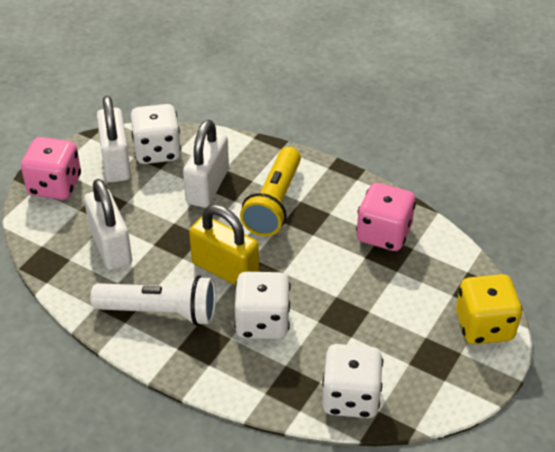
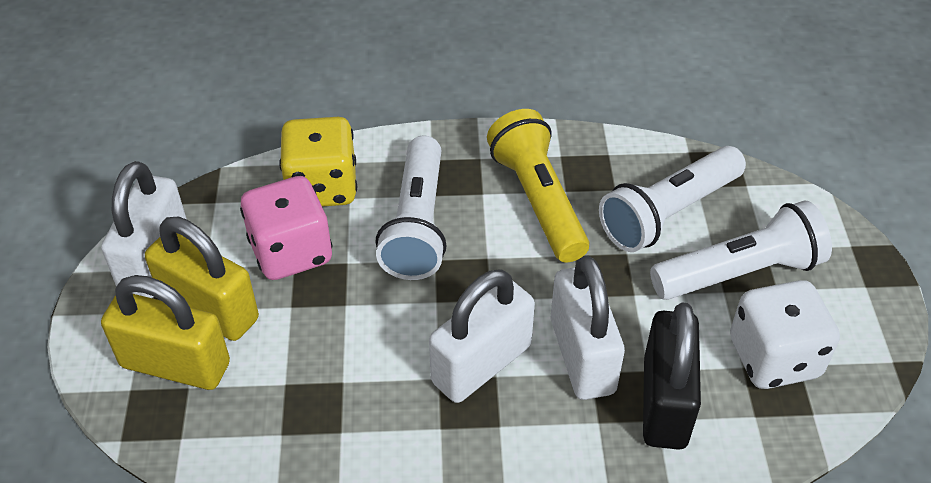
black padlock: 0 -> 1
pink dice: 2 -> 1
white dice: 3 -> 1
white flashlight: 1 -> 3
yellow padlock: 1 -> 2

